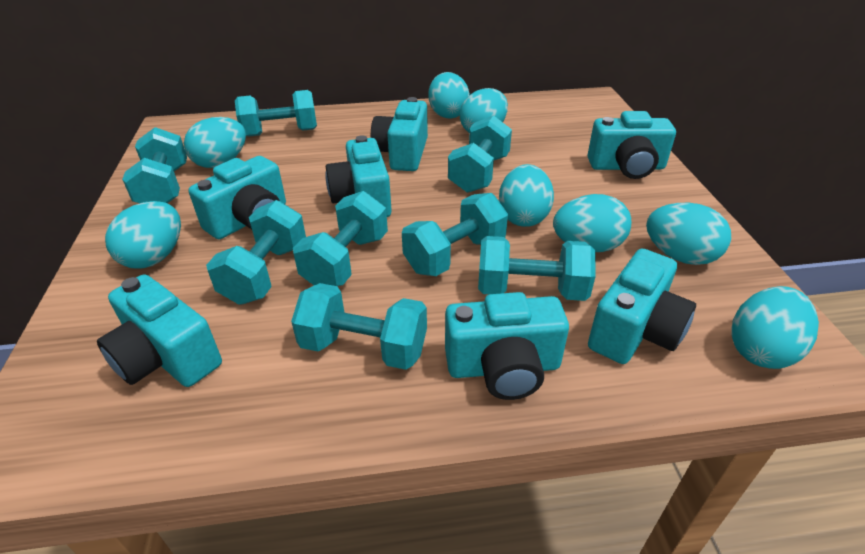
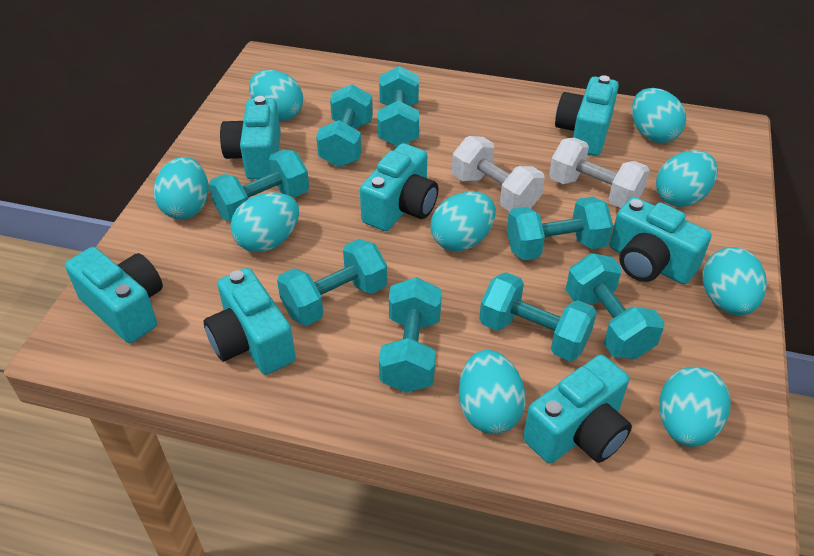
turquoise egg: 8 -> 9
white dumbbell: 0 -> 2

